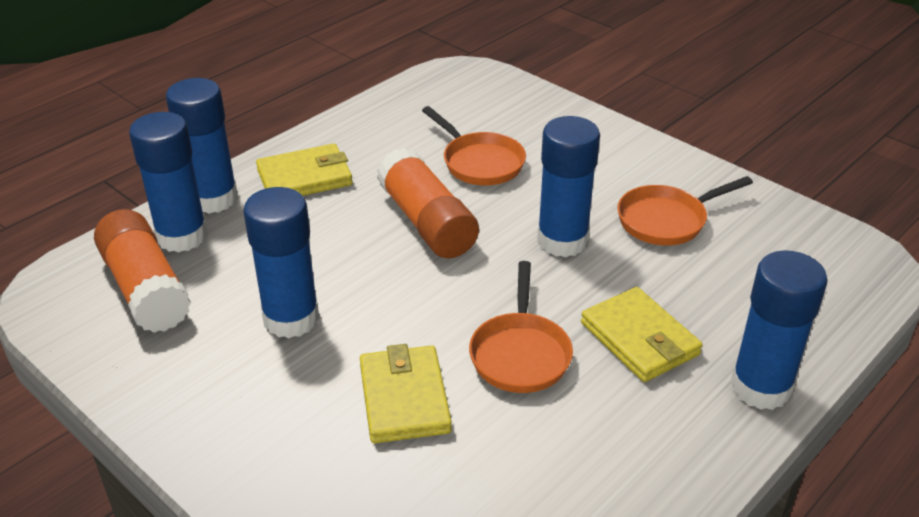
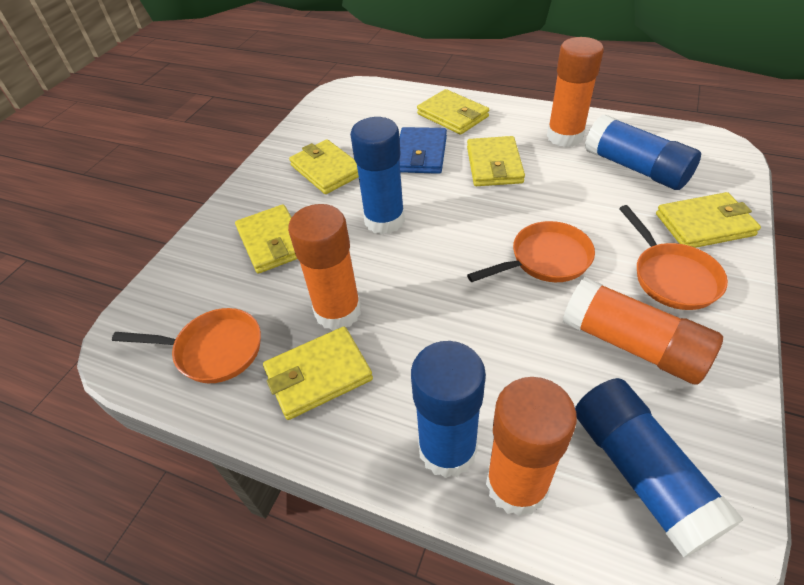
blue glue stick: 5 -> 4
blue wallet: 0 -> 1
orange glue stick: 2 -> 4
yellow wallet: 3 -> 6

